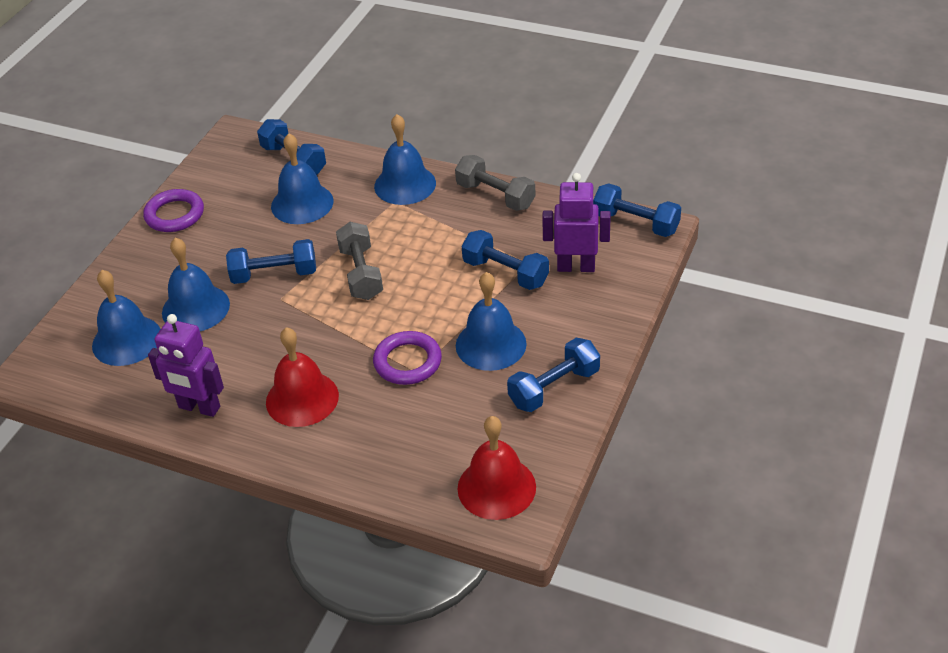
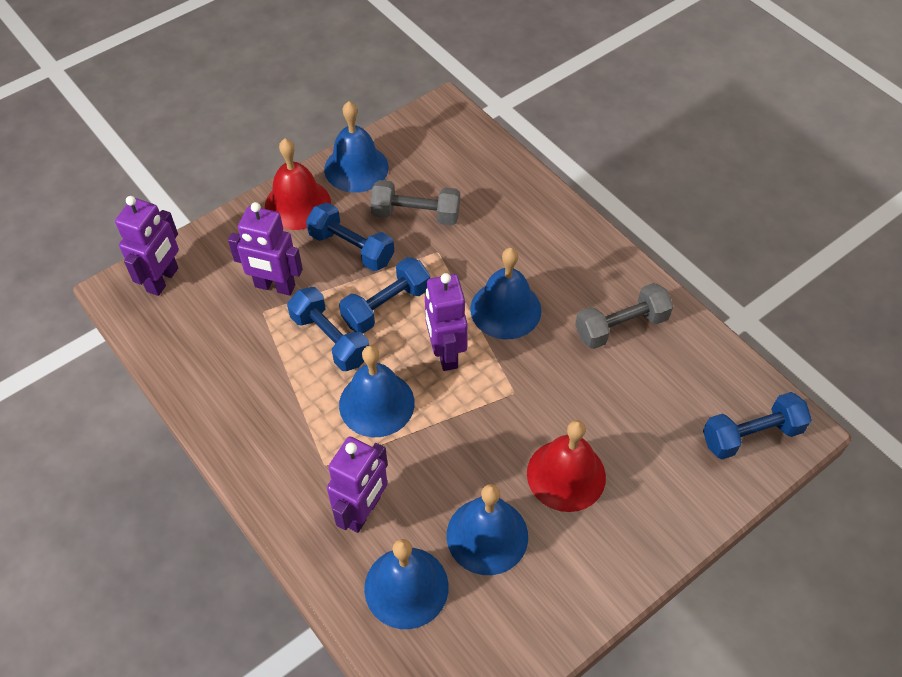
blue dumbbell: 5 -> 4
purple ring: 2 -> 0
purple robot: 2 -> 4

